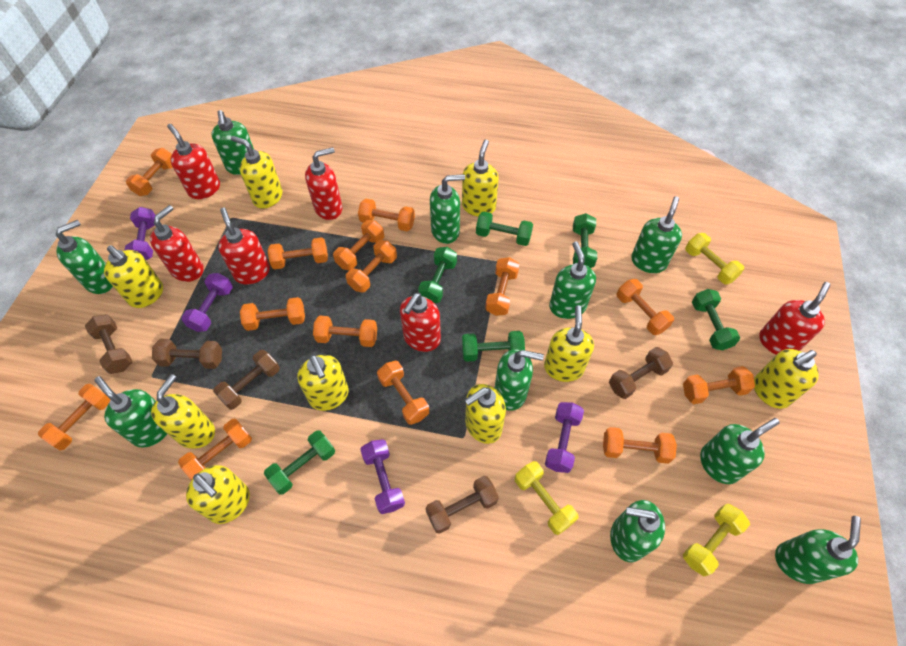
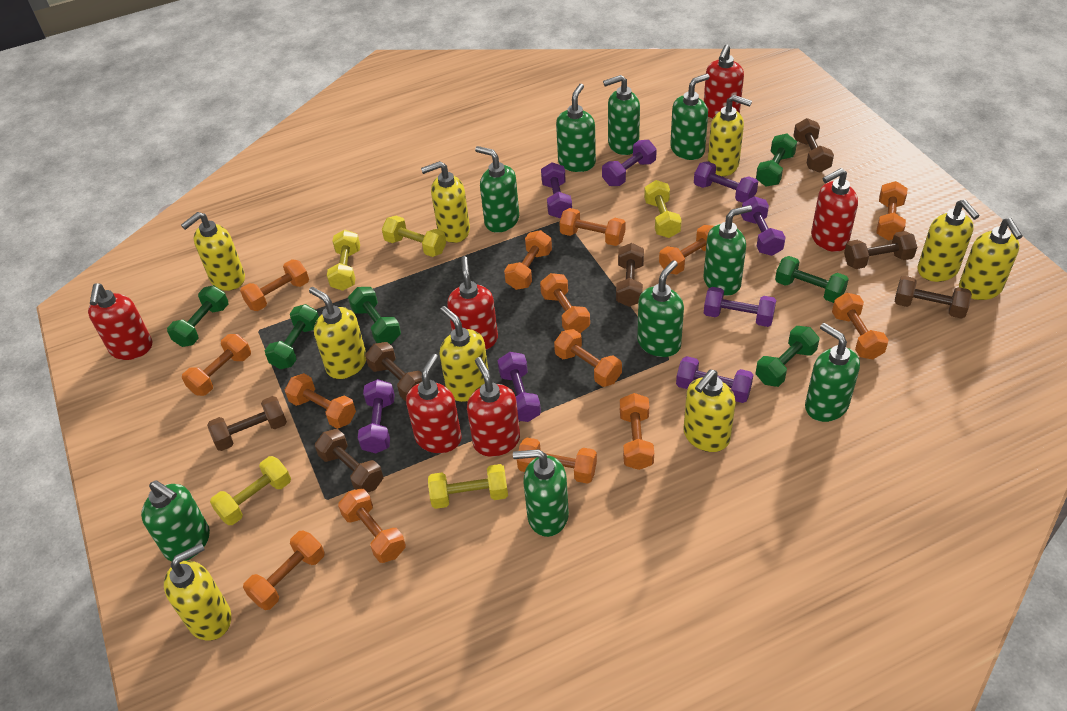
brown dumbbell: 5 -> 7
green soap dispenser: 10 -> 9
purple dumbbell: 4 -> 8
yellow dumbbell: 3 -> 5

